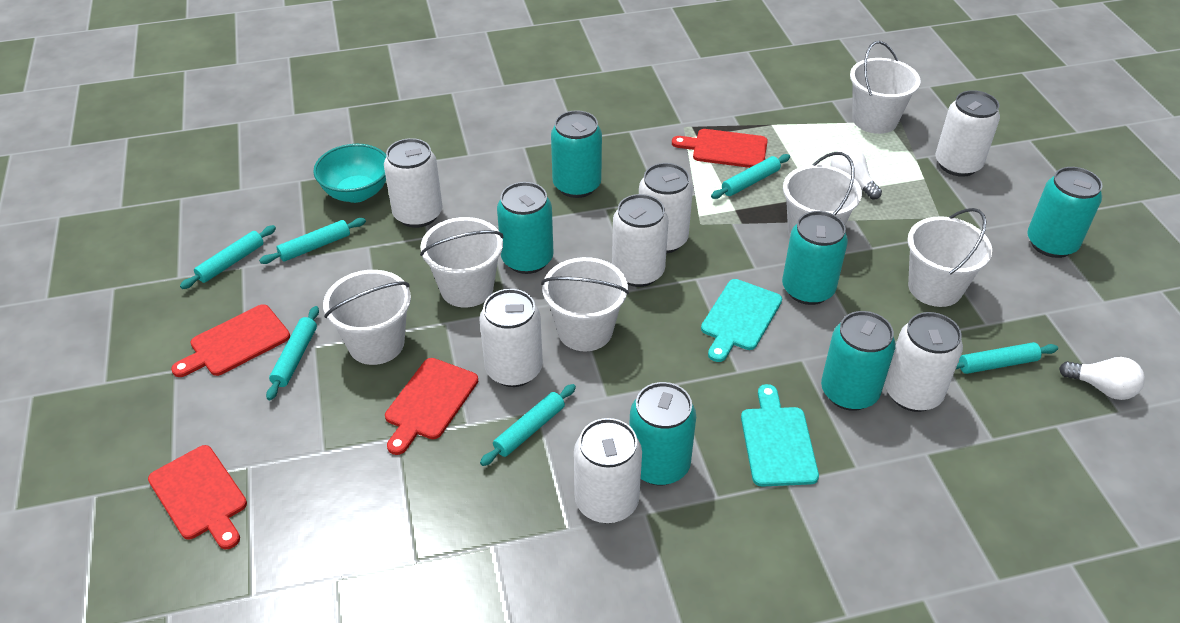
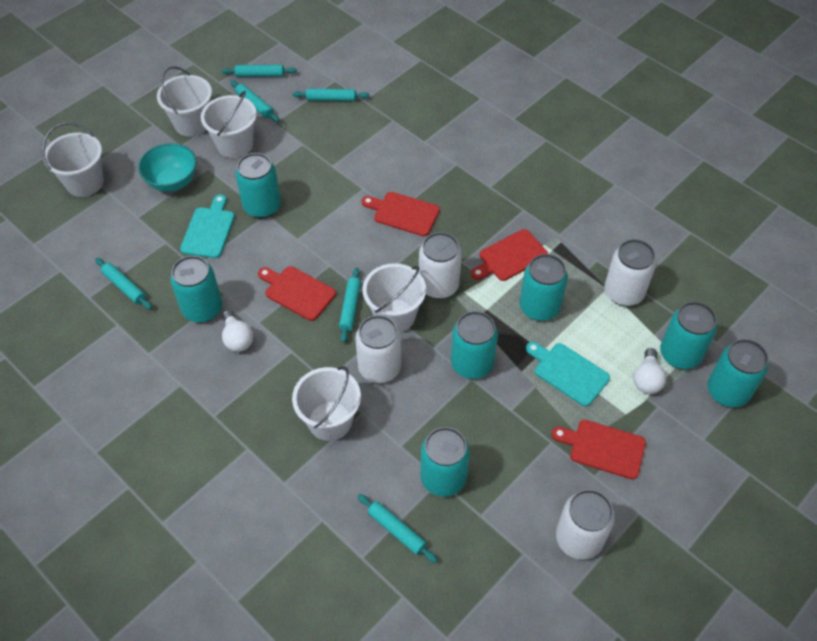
turquoise can: 6 -> 7
white bucket: 6 -> 5
white can: 7 -> 4

